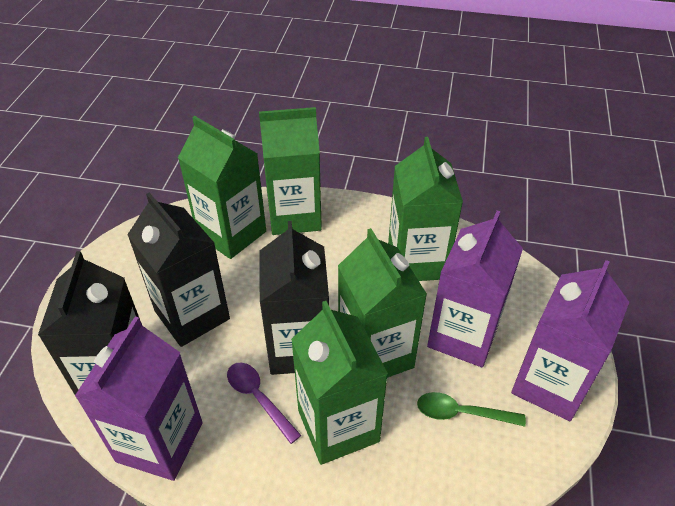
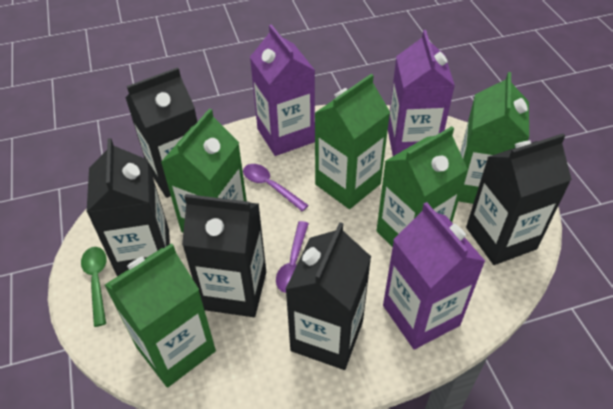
black carton: 3 -> 5
purple spoon: 1 -> 2

